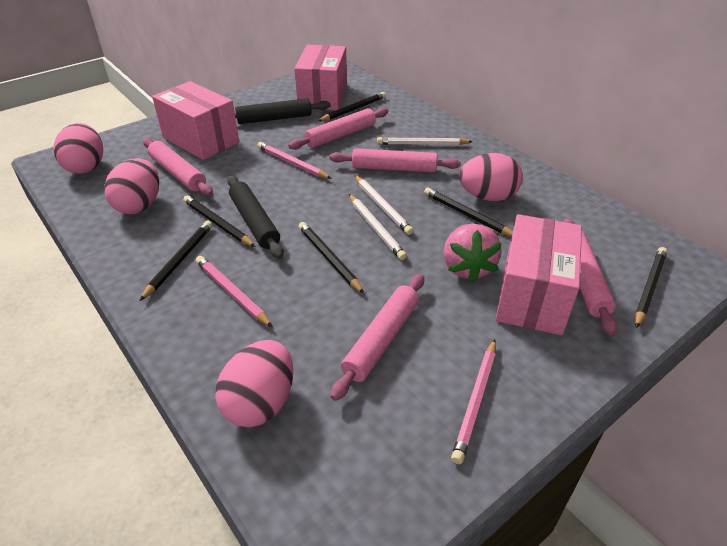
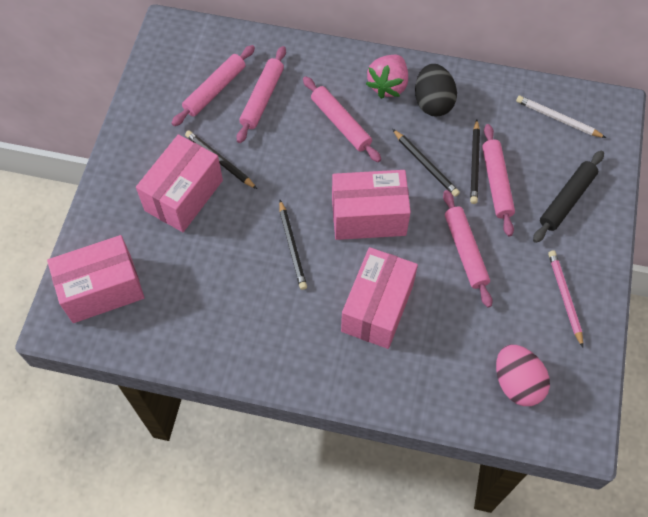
black egg: 0 -> 1
black pencil: 6 -> 4
black rolling pin: 2 -> 1
pink box: 3 -> 4
pink egg: 4 -> 1
pink pencil: 3 -> 1
white pencil: 3 -> 1

